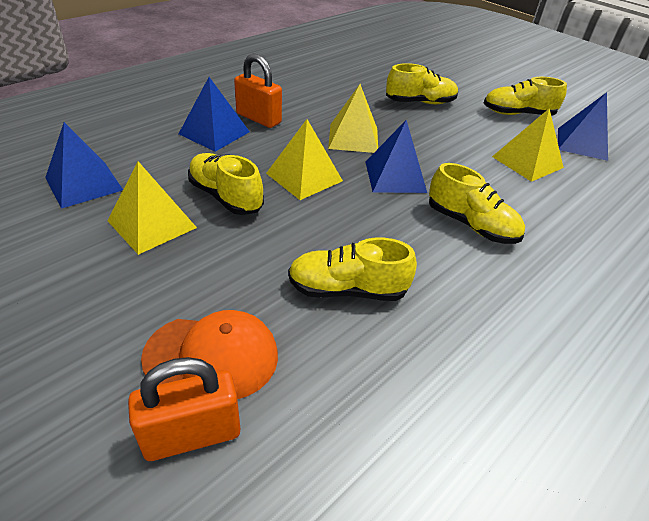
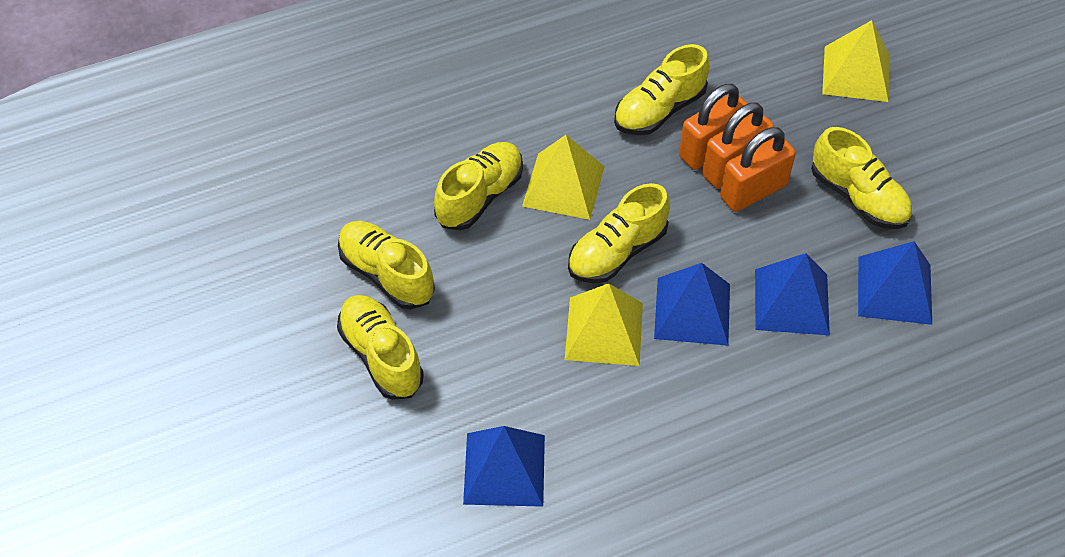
orange cap: 1 -> 0
orange padlock: 2 -> 3
yellow pyramid: 4 -> 3
yellow shoe: 5 -> 6

